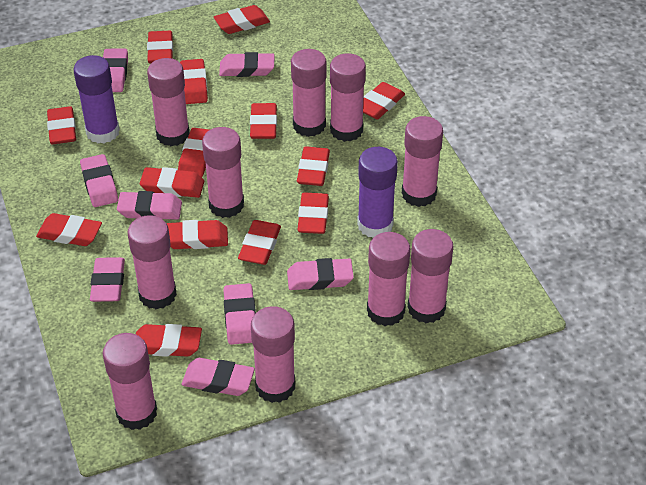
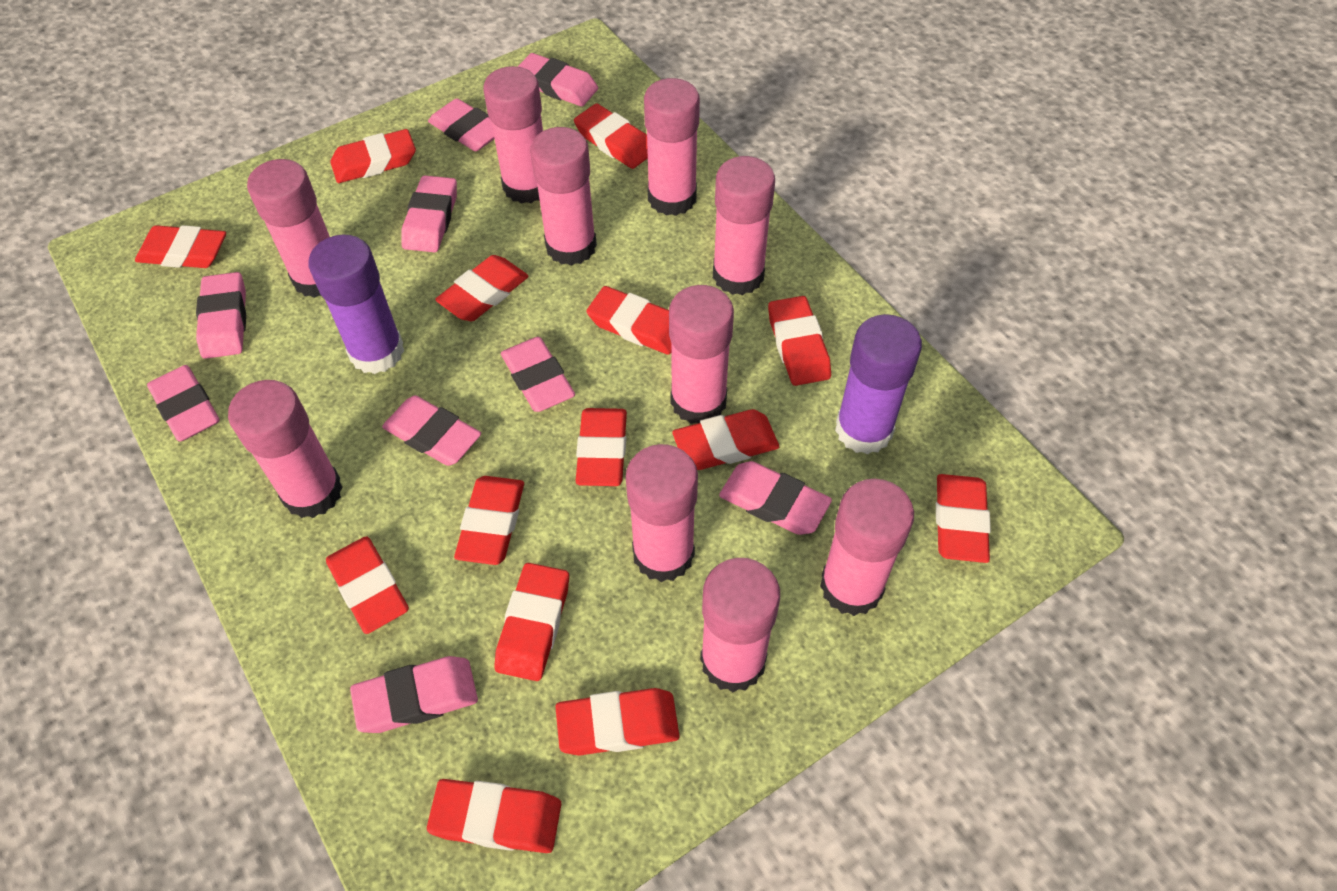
pink eraser: 8 -> 9

